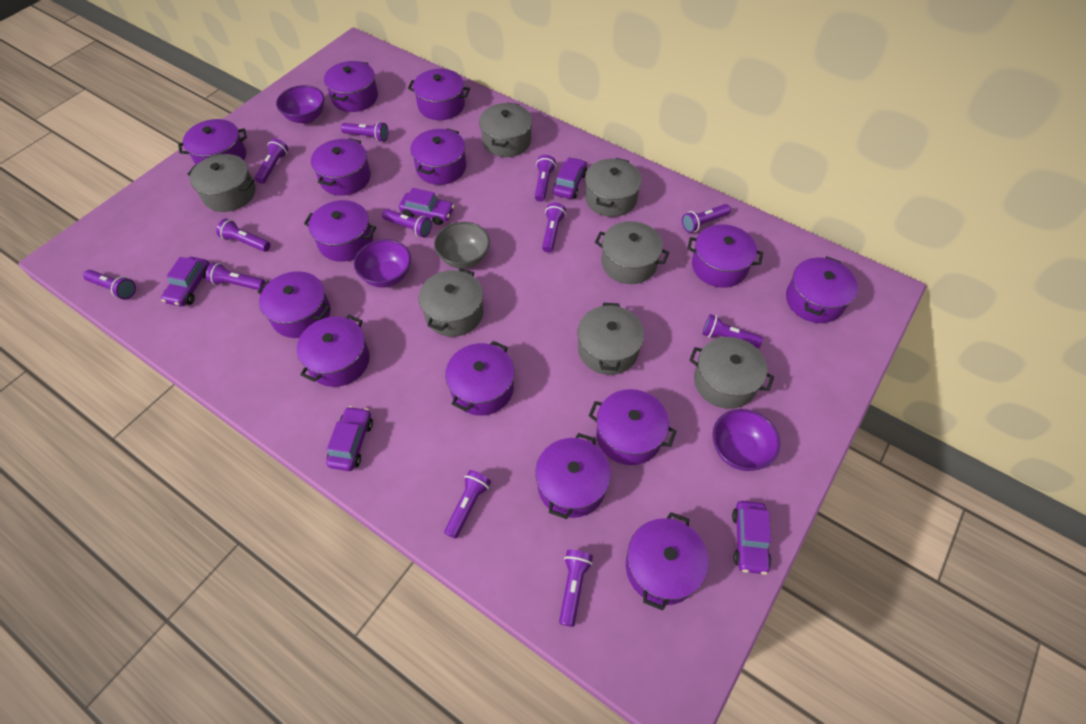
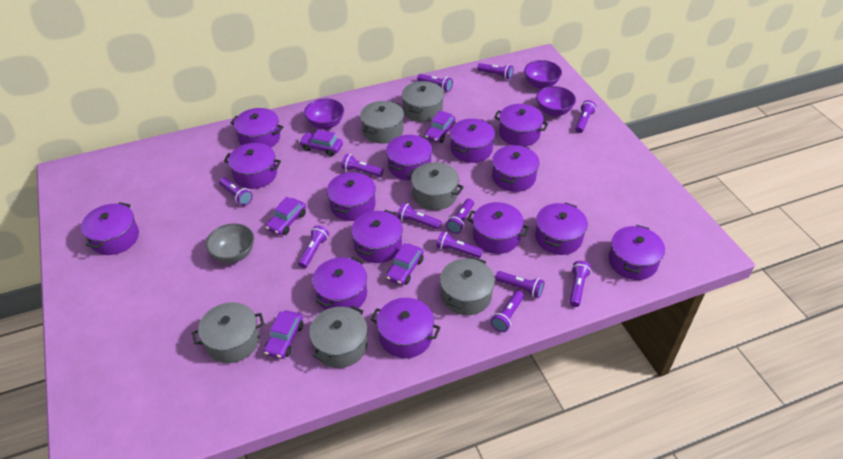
grey pot: 7 -> 6

